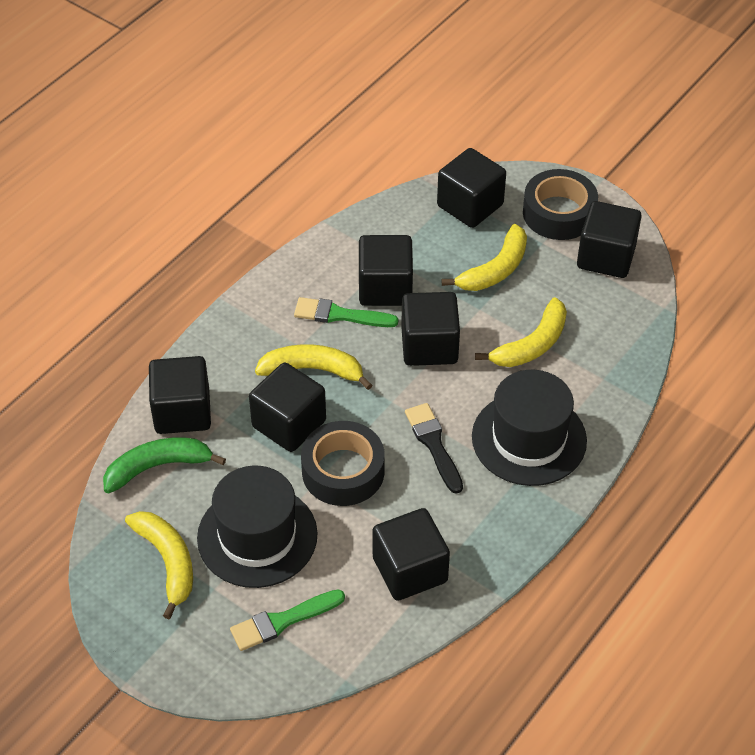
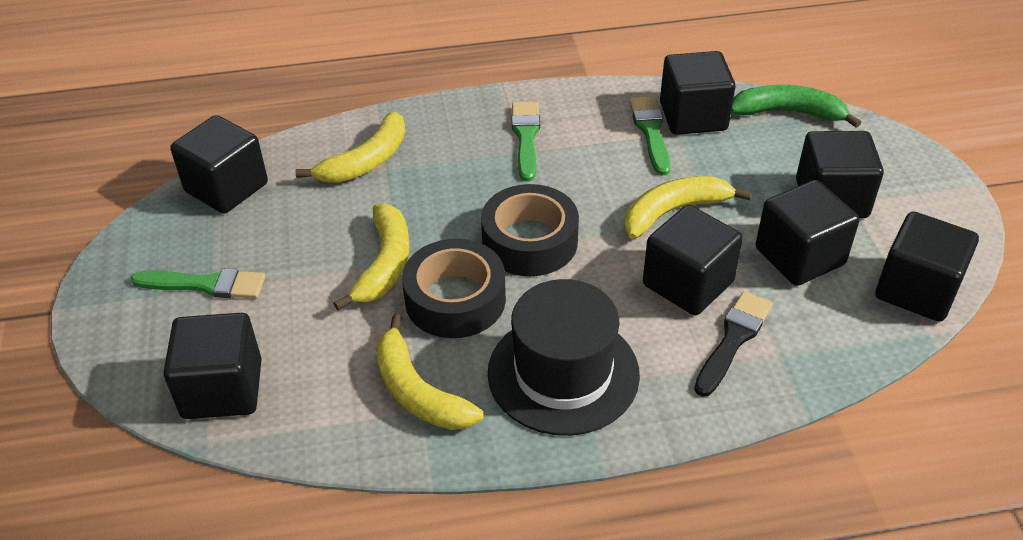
black hat: 2 -> 1
green brush: 2 -> 3

